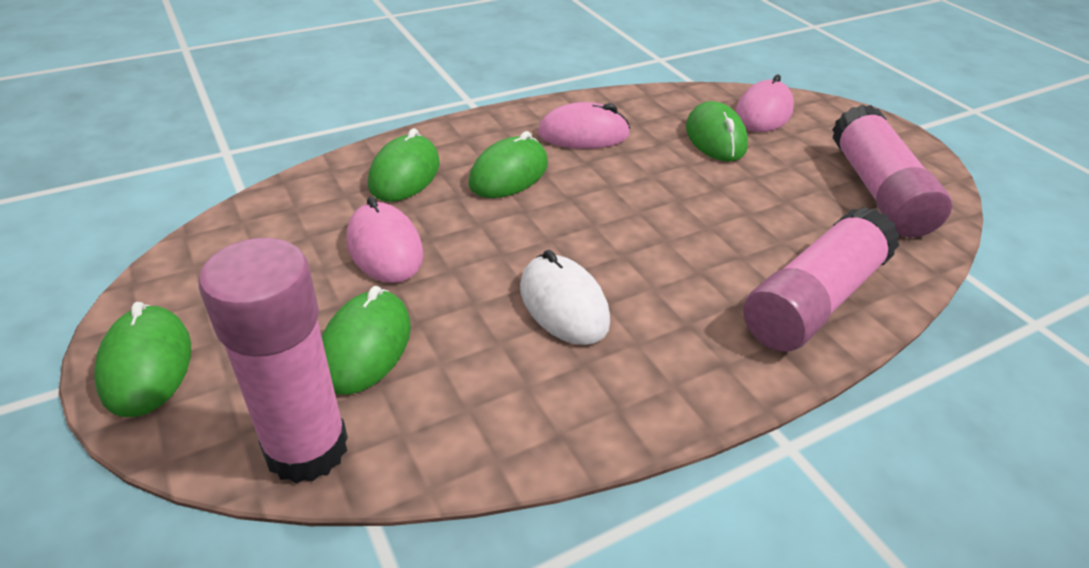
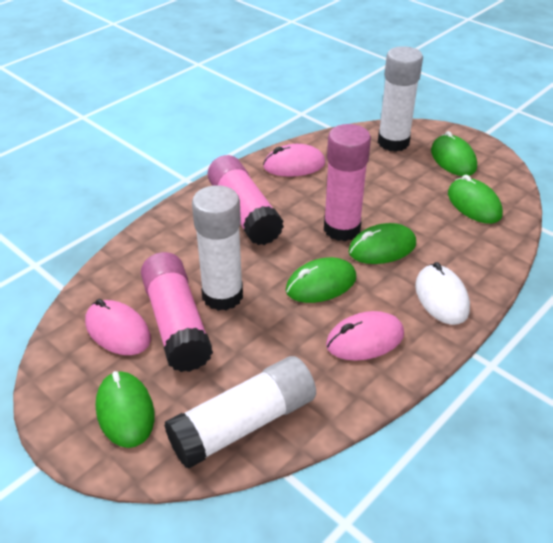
white glue stick: 0 -> 3

